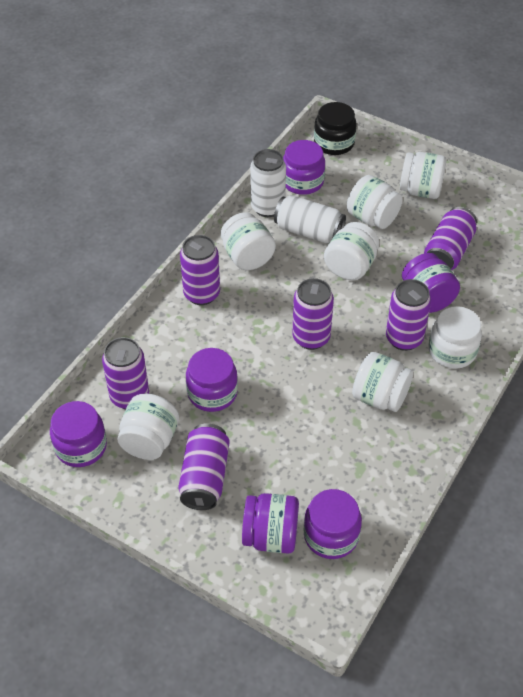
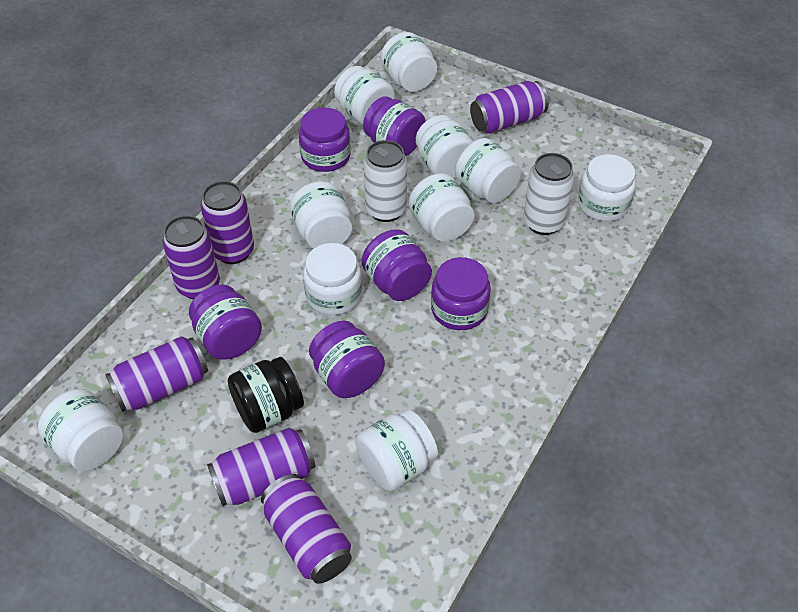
white jar: 7 -> 10

